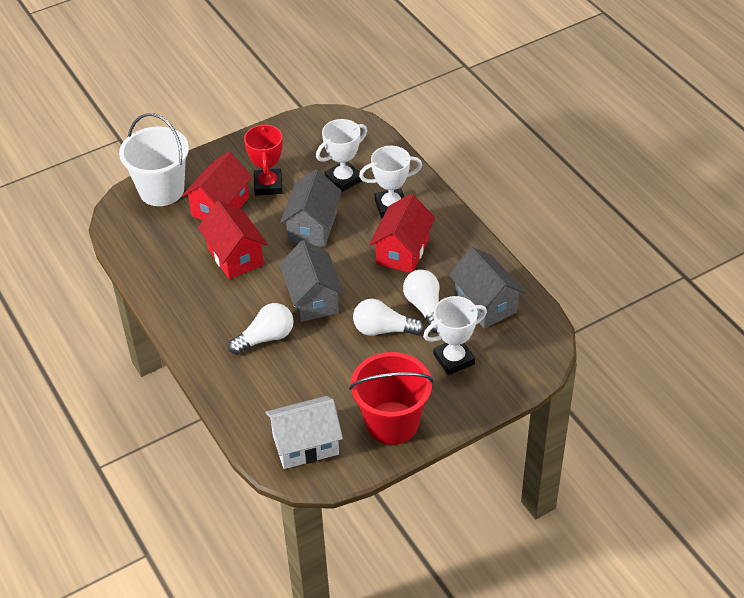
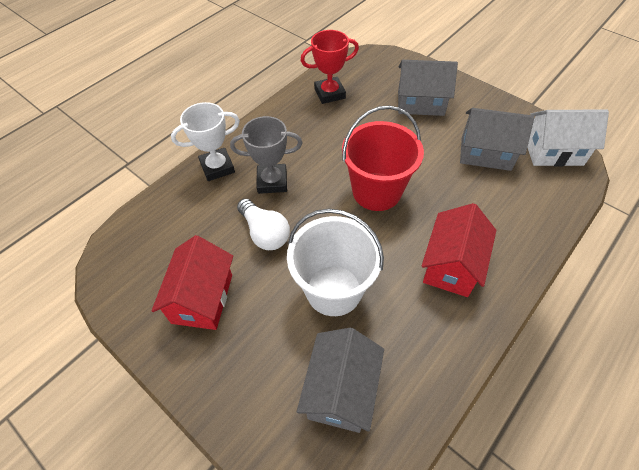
grey trophy: 0 -> 1
red house: 3 -> 2
white light bulb: 3 -> 1
white trophy: 3 -> 1

